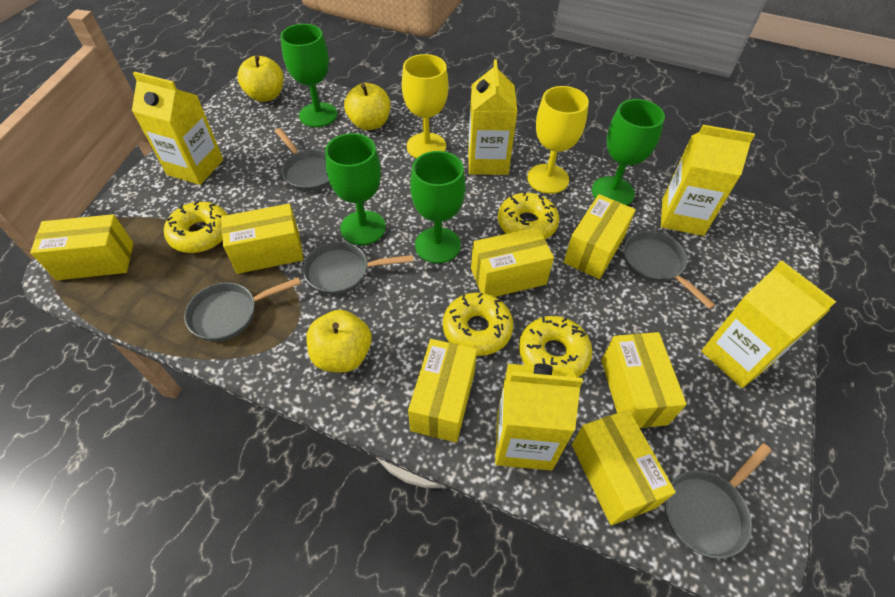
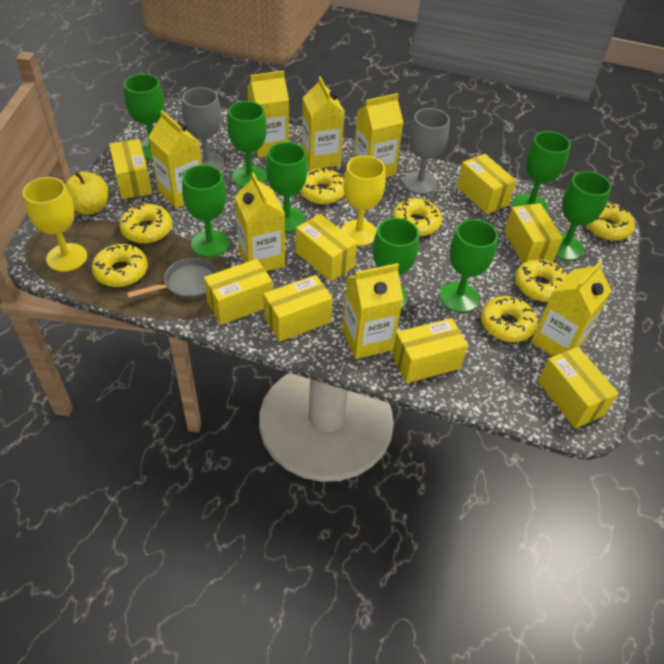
green goblet: 4 -> 8
grey goblet: 0 -> 2
grey pan: 5 -> 1
yellow apple: 3 -> 1
yellow box: 7 -> 8
yellow carton: 5 -> 7
yellow donut: 4 -> 7

